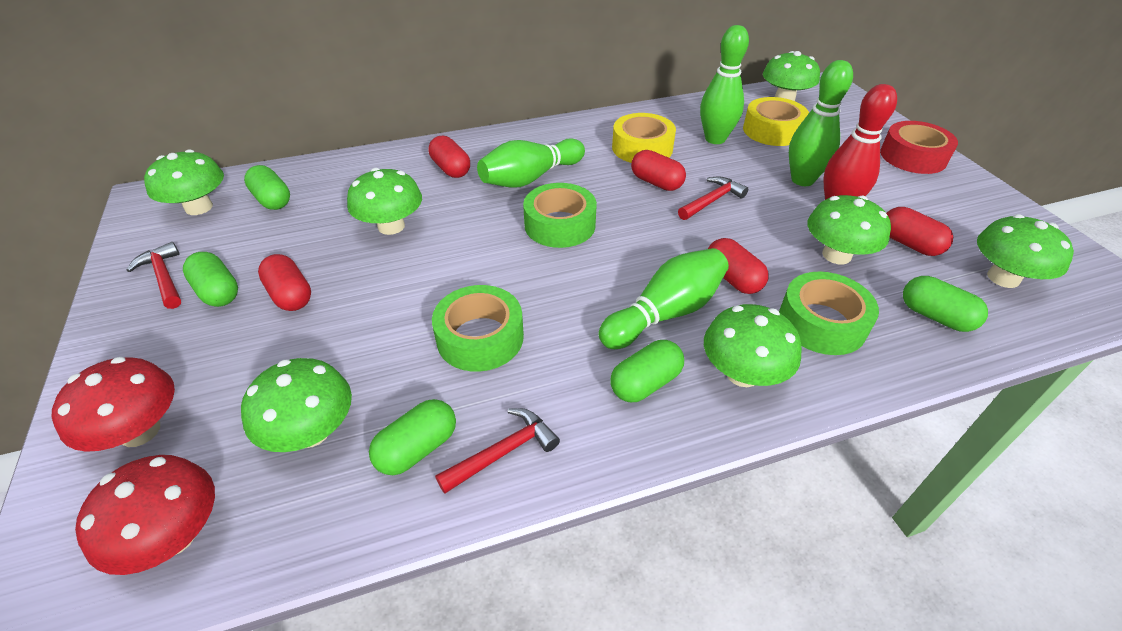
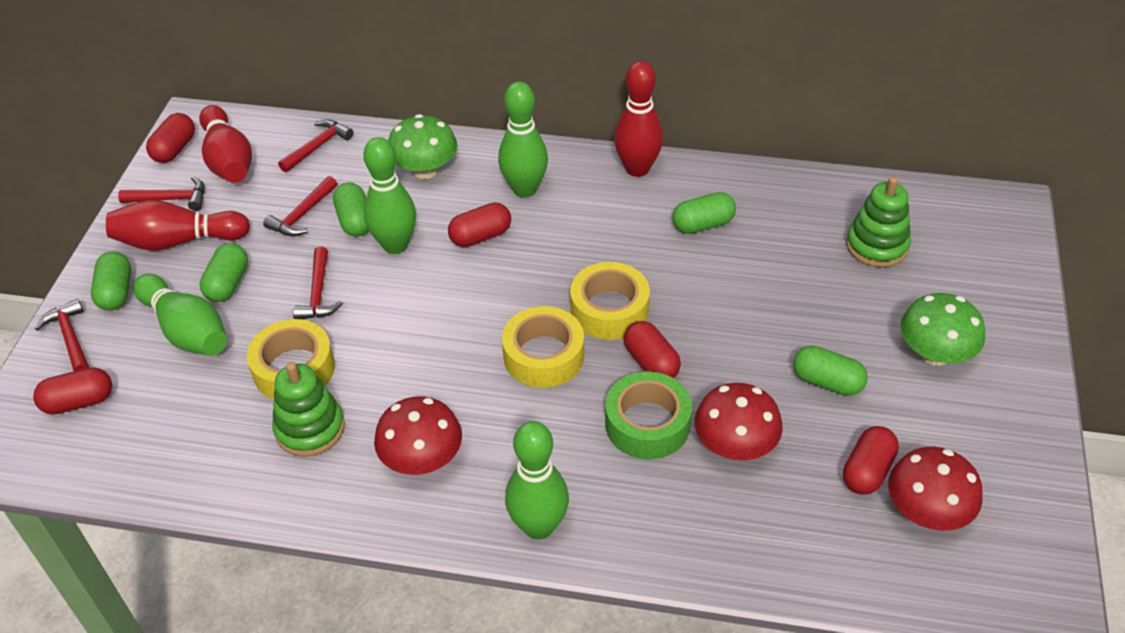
green mushroom: 7 -> 2
green stacking toy: 0 -> 2
green tape: 3 -> 1
red bowling pin: 1 -> 3
red hammer: 3 -> 5
red mushroom: 2 -> 3
red tape: 1 -> 0
yellow tape: 2 -> 3

